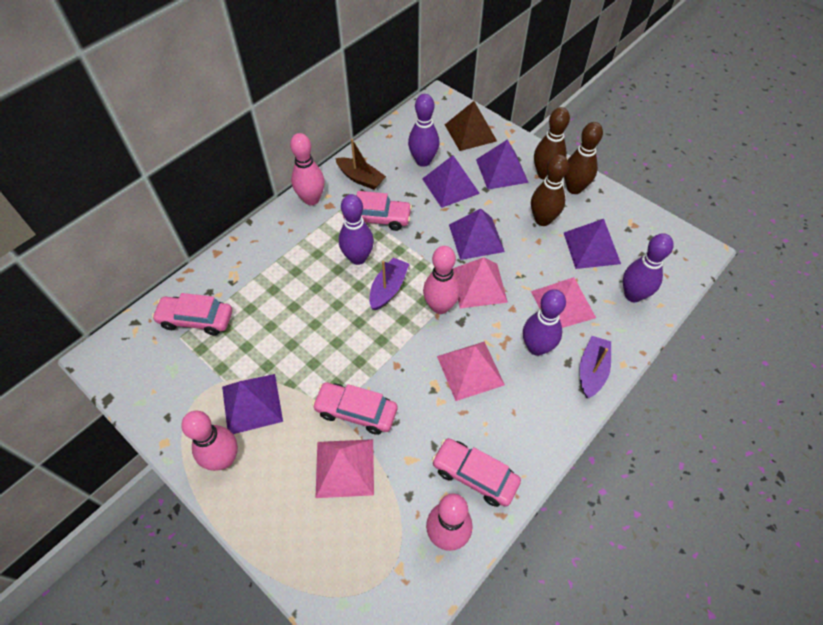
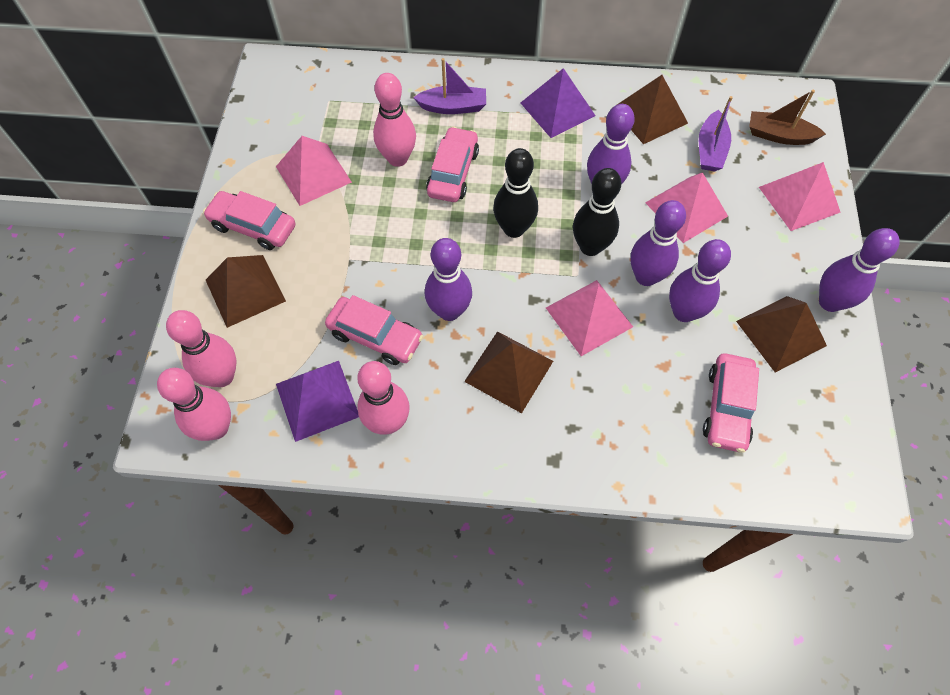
black bowling pin: 0 -> 2
brown bowling pin: 3 -> 0
brown pyramid: 1 -> 4
purple bowling pin: 4 -> 5
purple pyramid: 5 -> 2

